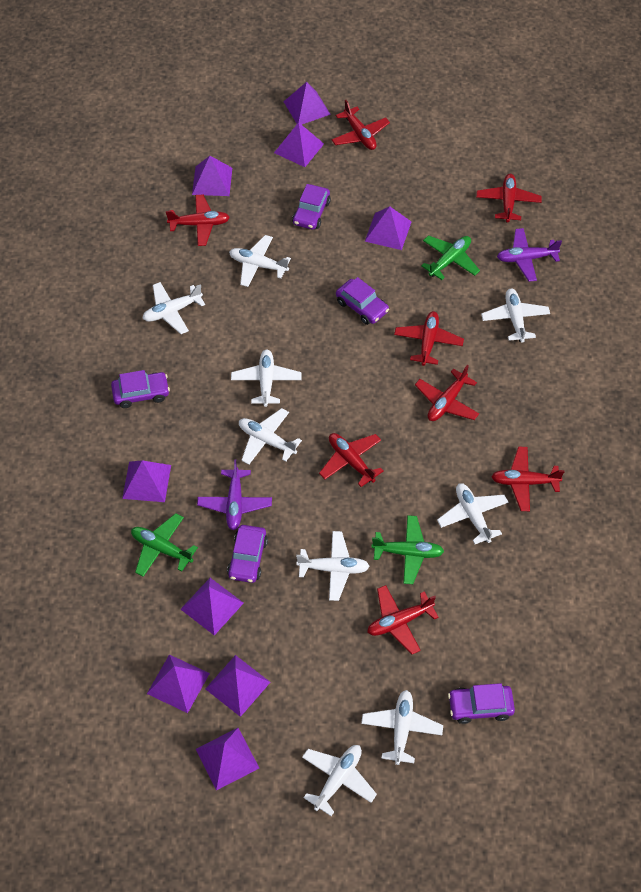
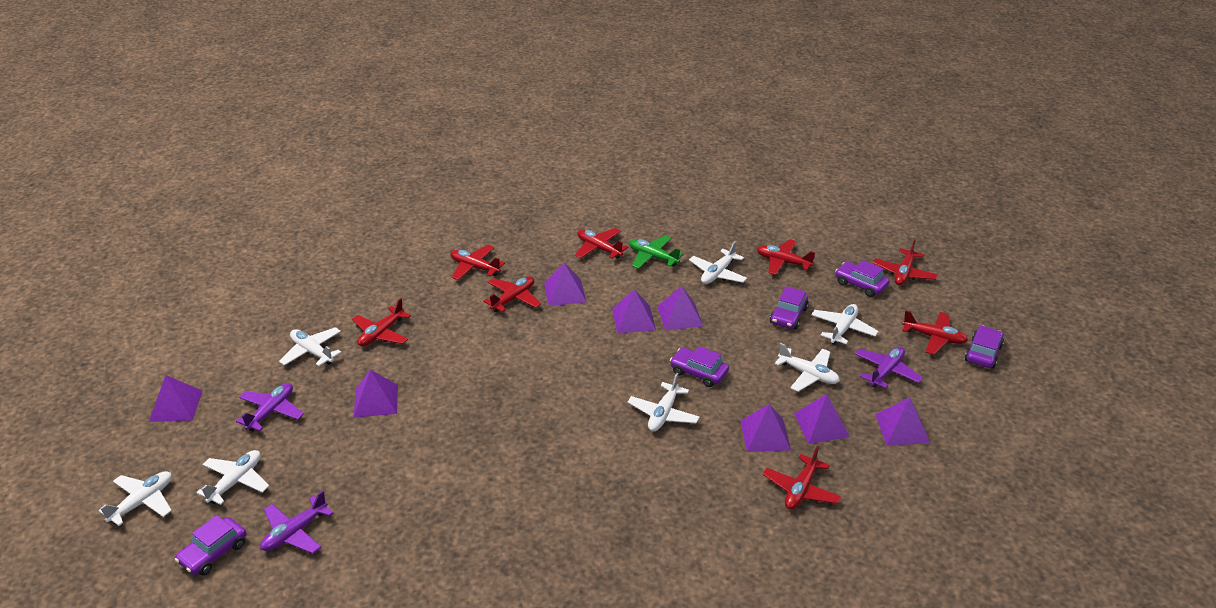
green plane: 3 -> 1
purple plane: 2 -> 3
purple pyramid: 9 -> 8
white plane: 9 -> 7

